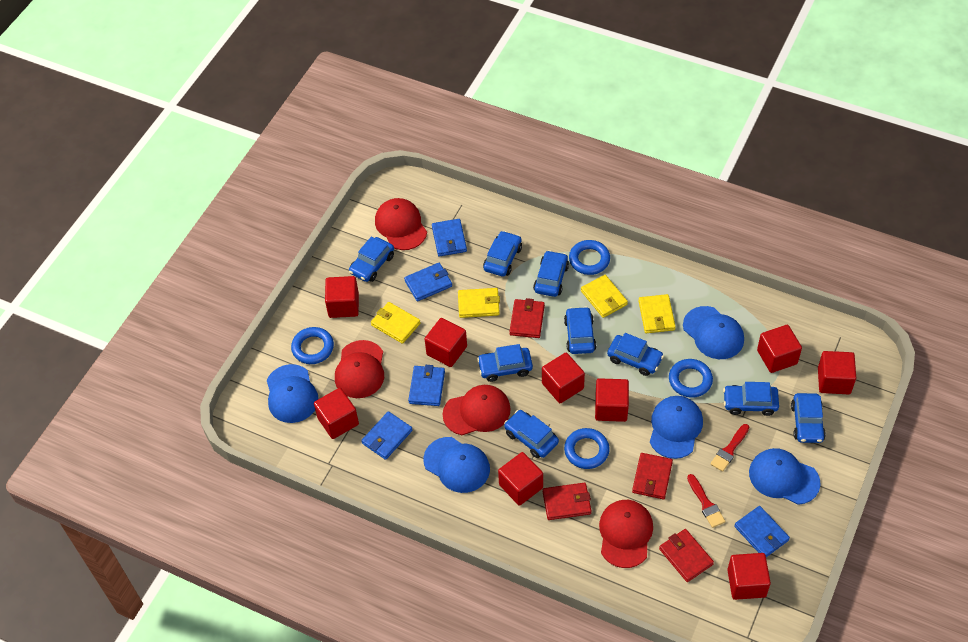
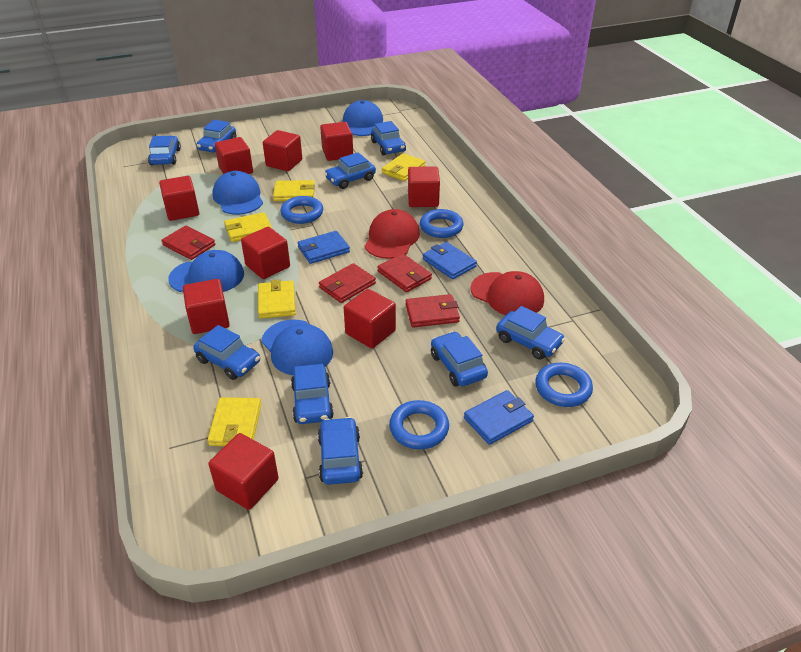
blue cap: 5 -> 4
blue wallet: 5 -> 3
red brush: 2 -> 0
red cap: 4 -> 2
yellow wallet: 4 -> 5

